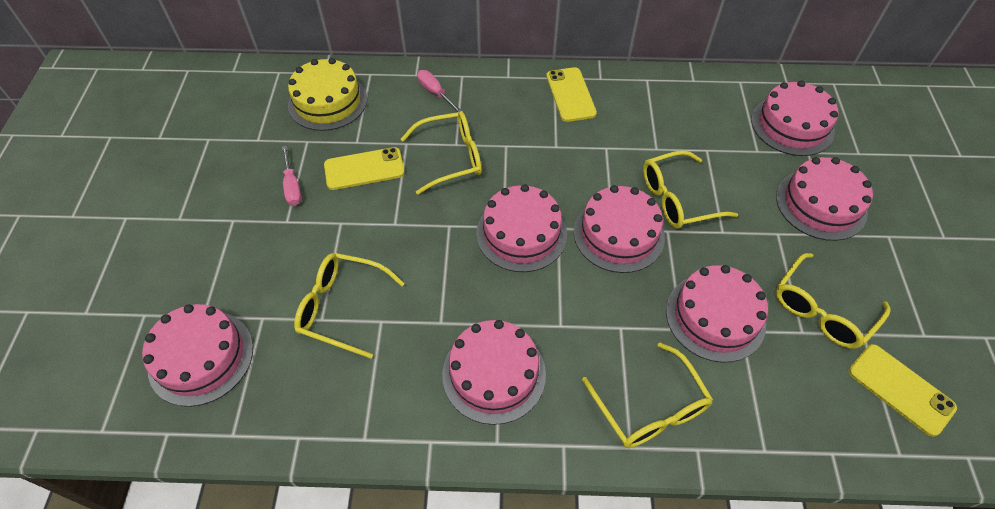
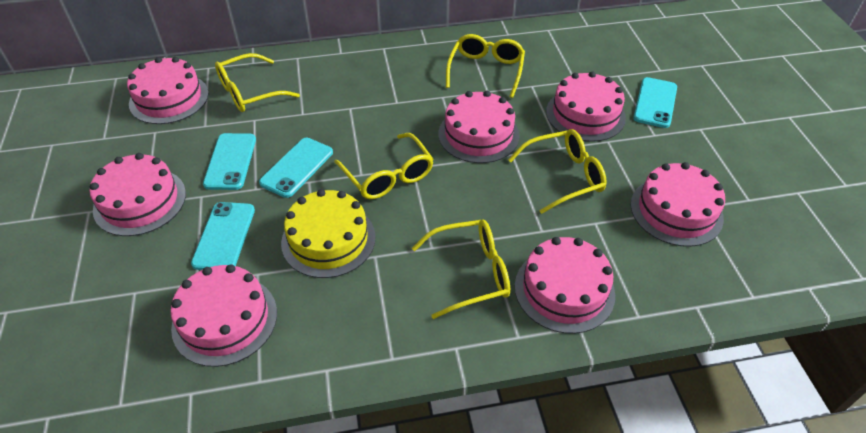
pink screwdriver: 2 -> 0
turquoise phone: 0 -> 4
yellow phone: 3 -> 0

